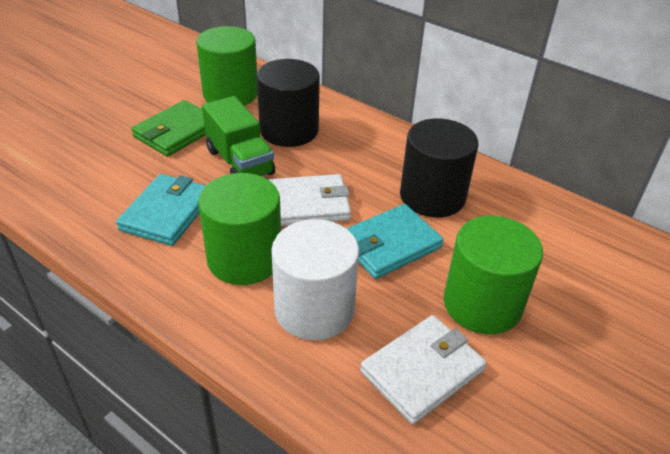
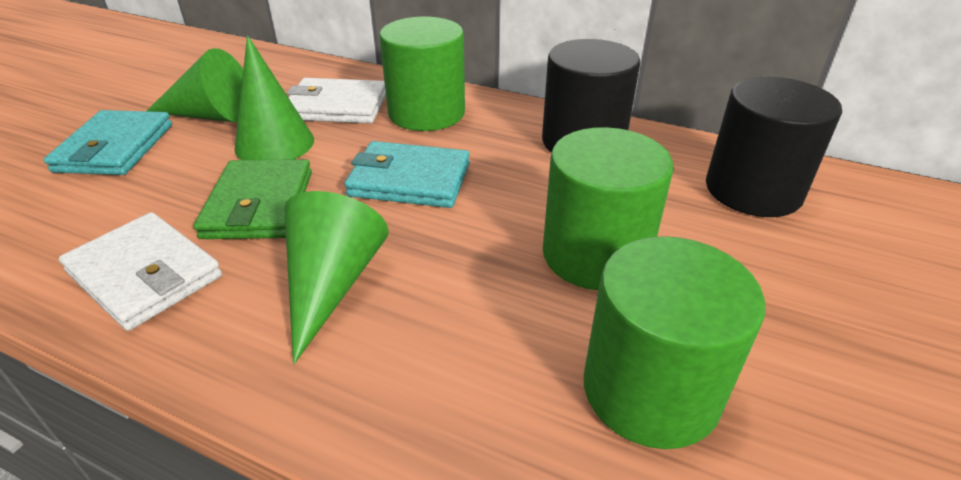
green cone: 0 -> 3
green truck: 1 -> 0
white cylinder: 1 -> 0

